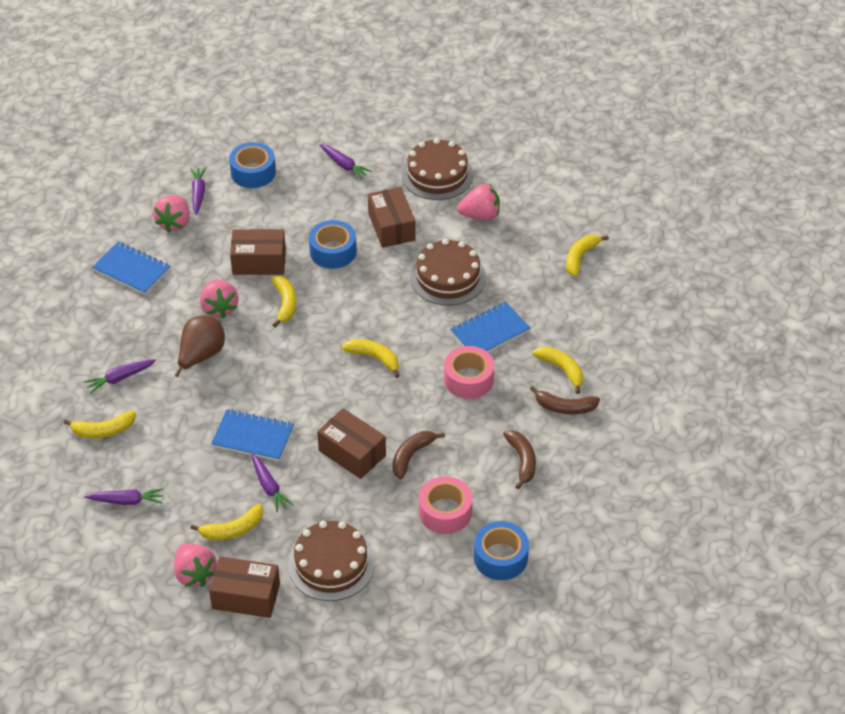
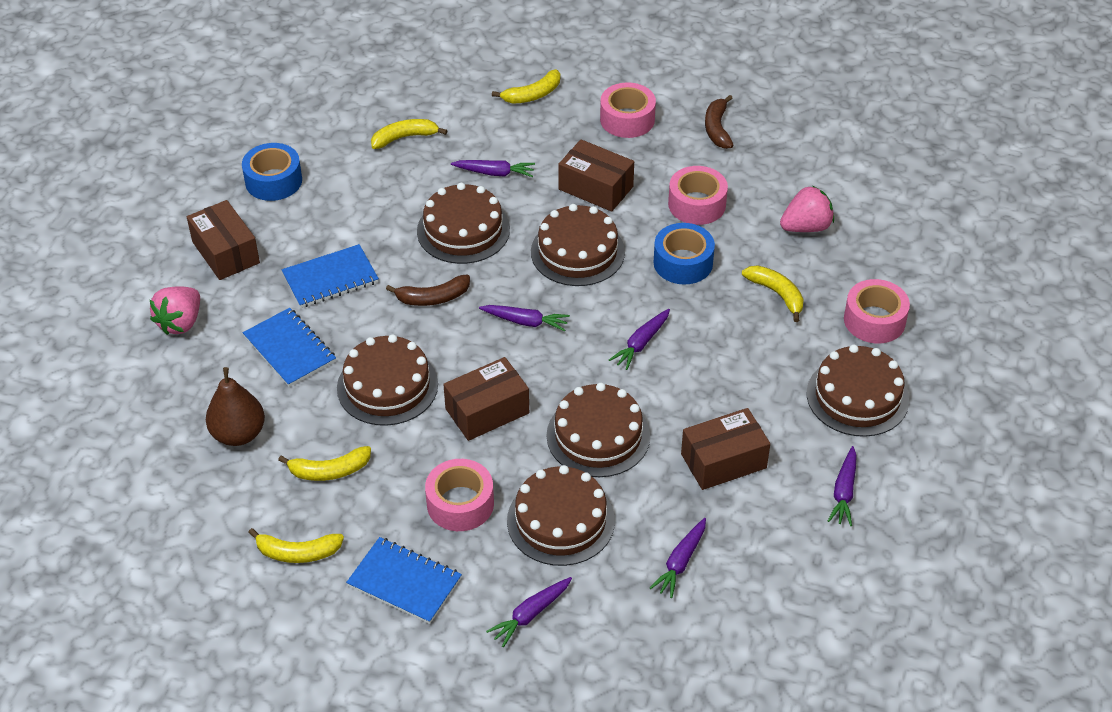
blue tape: 3 -> 2
brown banana: 3 -> 2
brown cake: 3 -> 6
pink strawberry: 4 -> 2
pink tape: 2 -> 4
purple carrot: 5 -> 6
yellow banana: 6 -> 5

